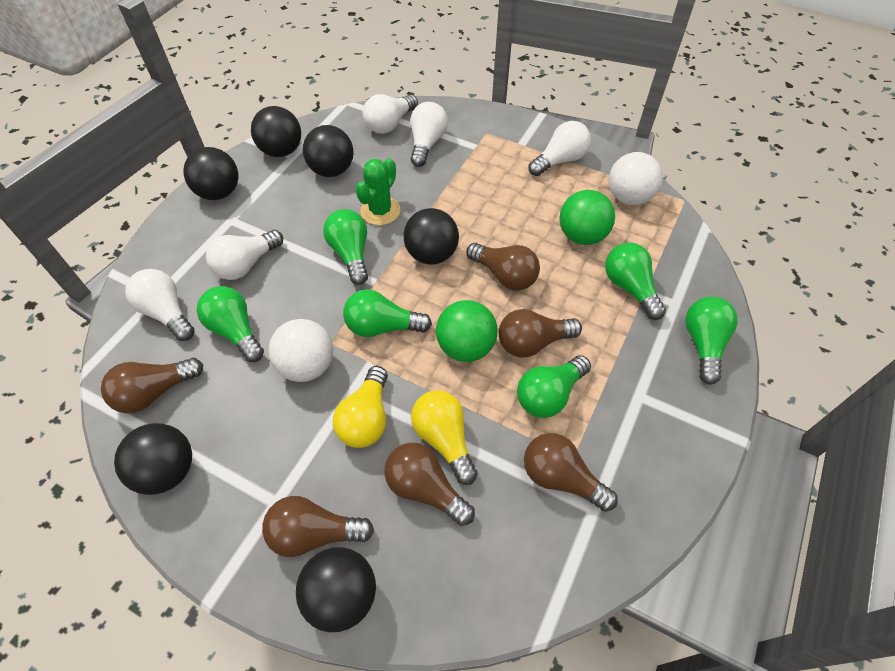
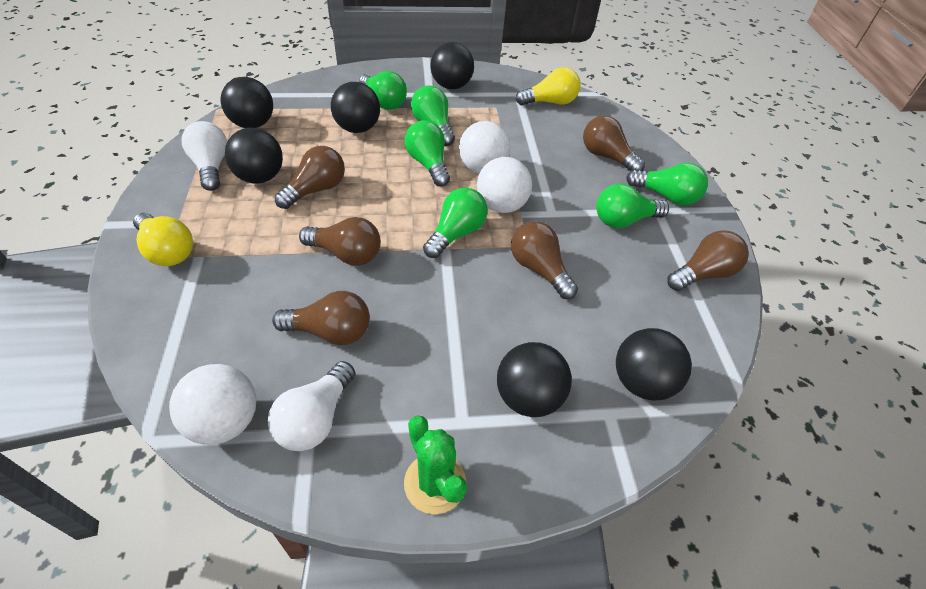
green ball: 2 -> 0
white ball: 2 -> 3
white light bulb: 5 -> 2

